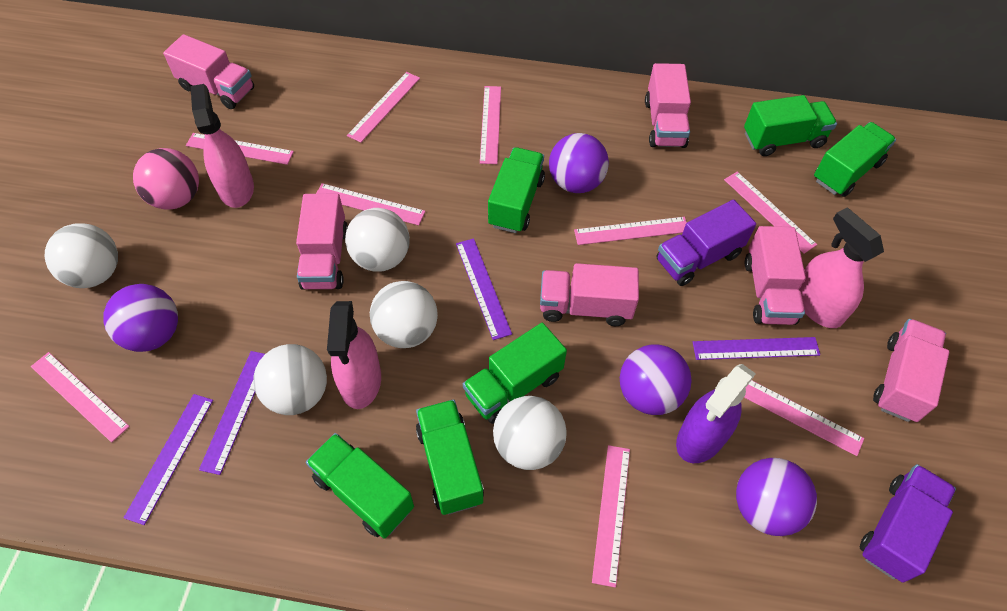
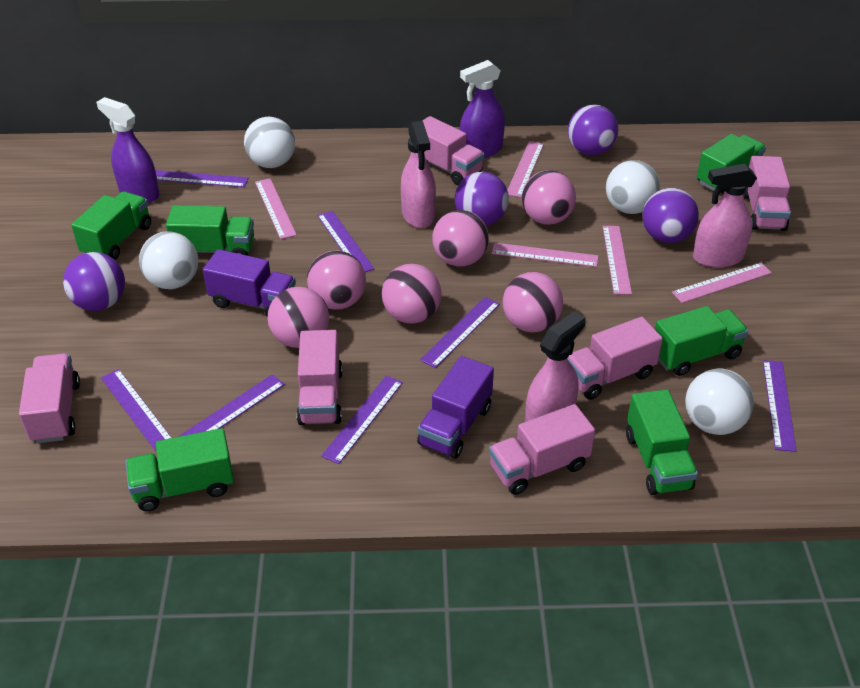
pink ball: 1 -> 6
pink ruler: 9 -> 5
purple ruler: 4 -> 7
purple spray bottle: 1 -> 2
white ball: 5 -> 4

